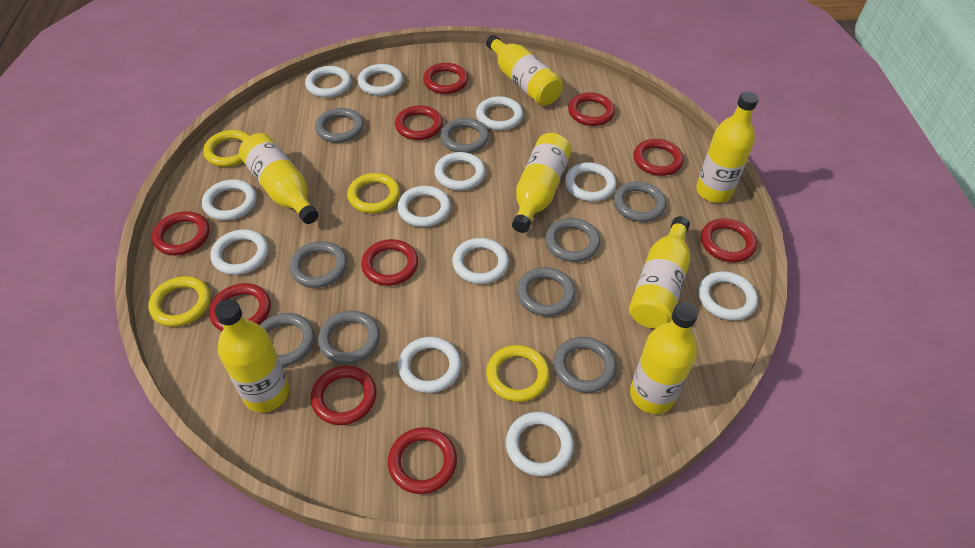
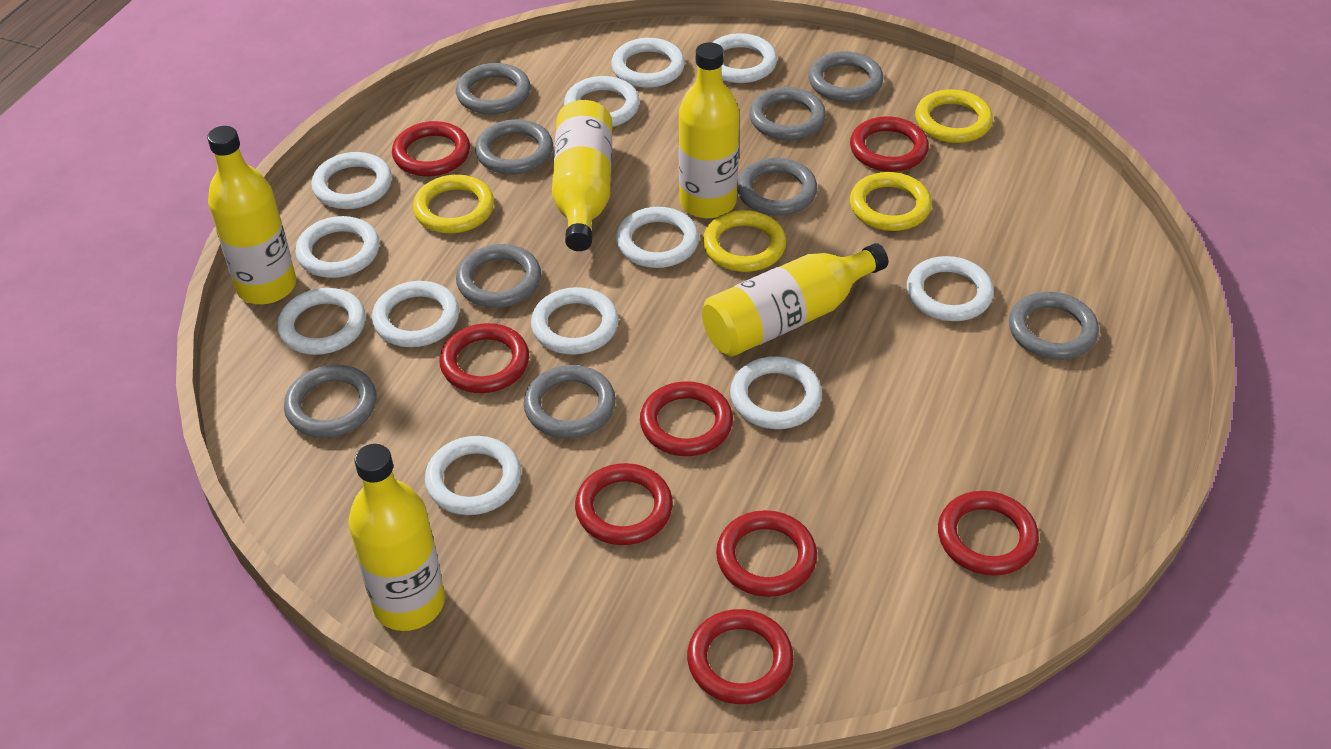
red ring: 10 -> 8
yellow bottle: 7 -> 5

